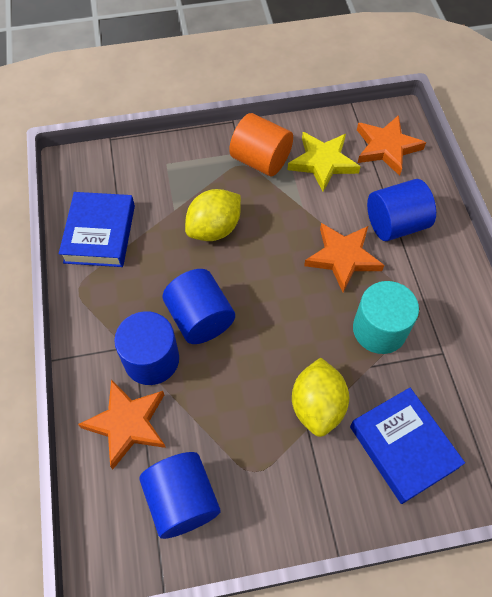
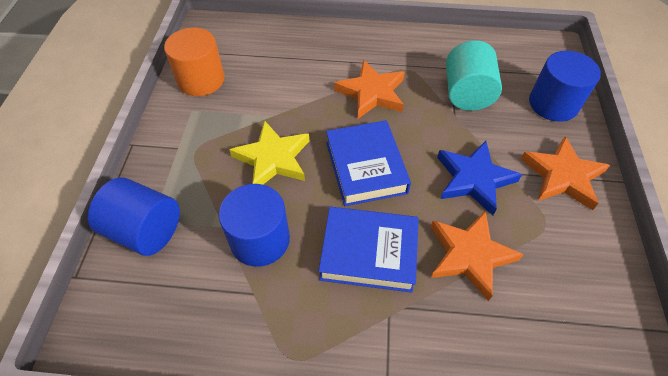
blue cylinder: 4 -> 3
blue star: 0 -> 1
yellow lemon: 2 -> 0

